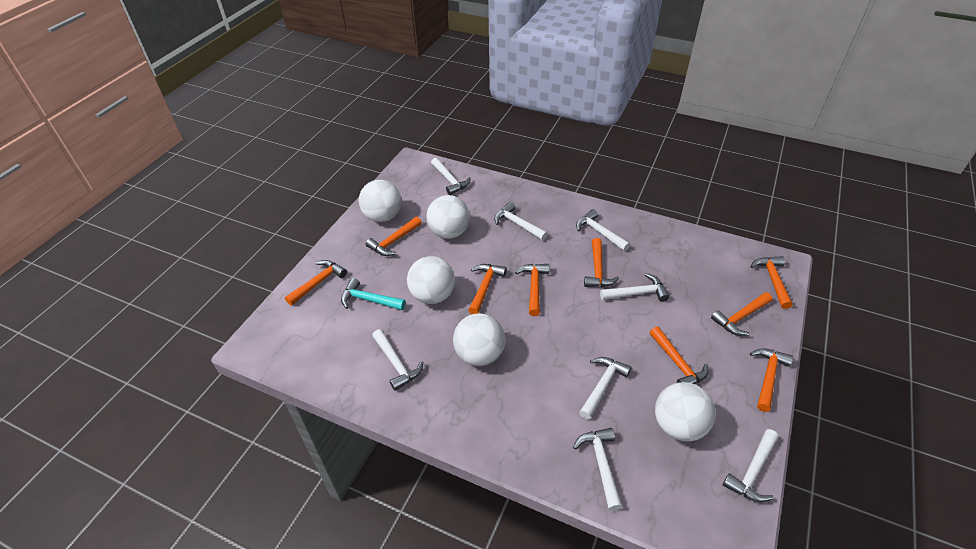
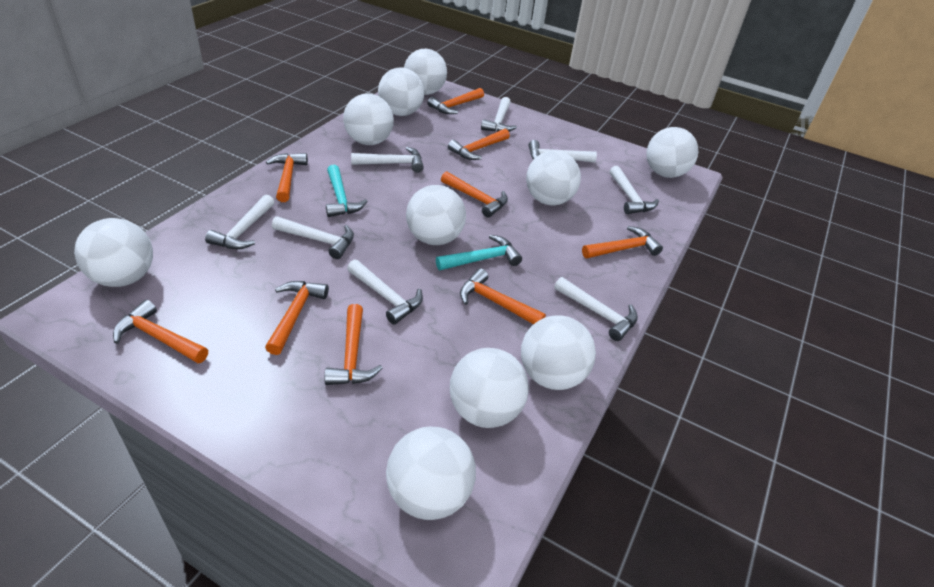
turquoise hammer: 1 -> 2
white ball: 5 -> 10

